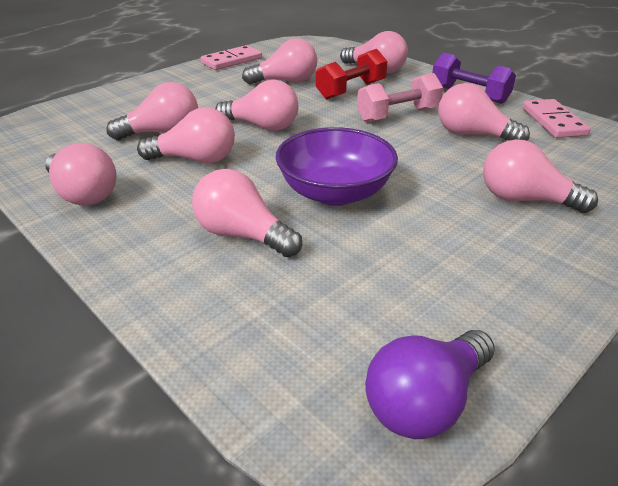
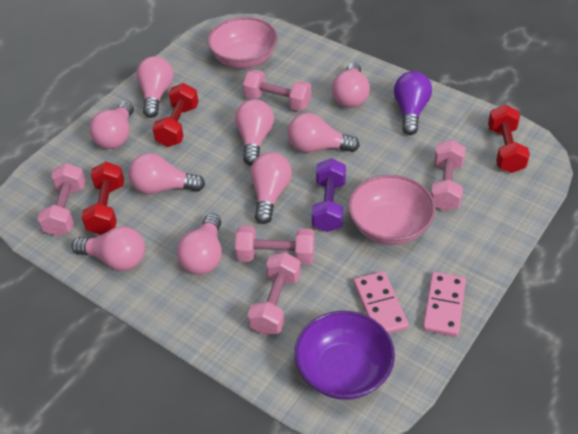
pink bowl: 0 -> 2
pink dumbbell: 1 -> 5
red dumbbell: 1 -> 3

